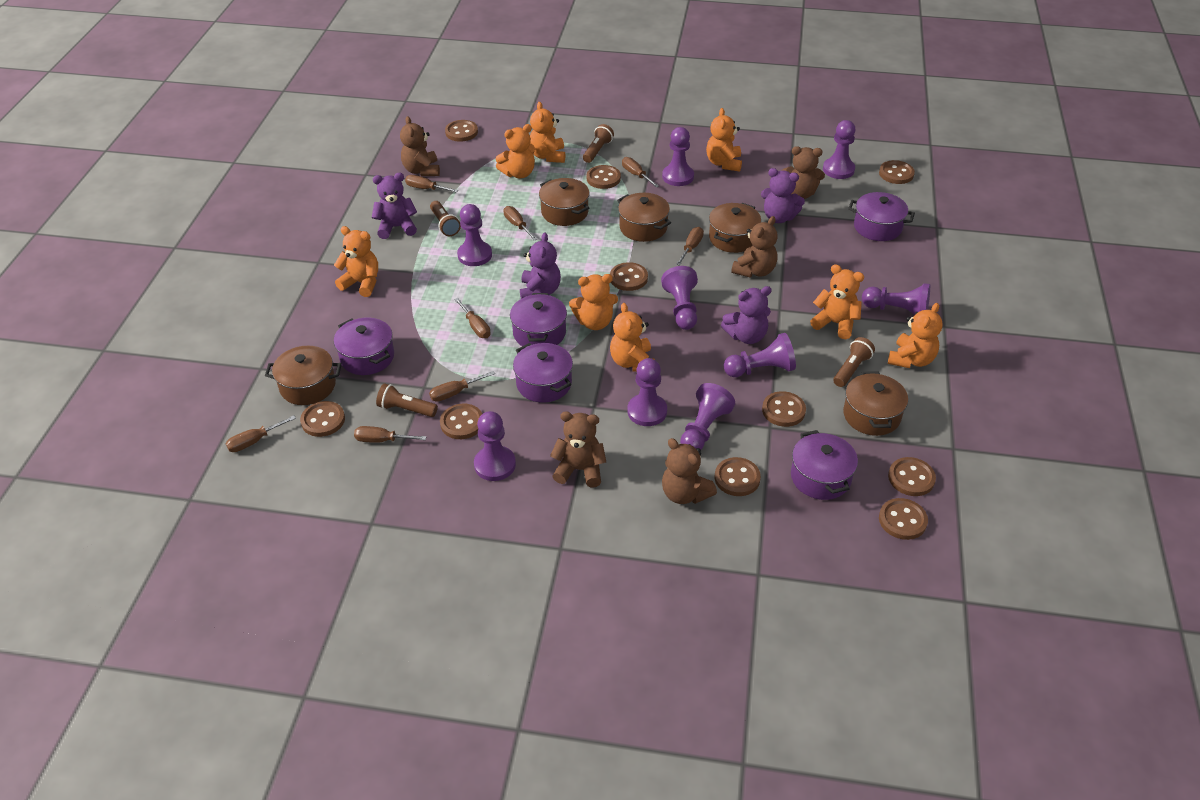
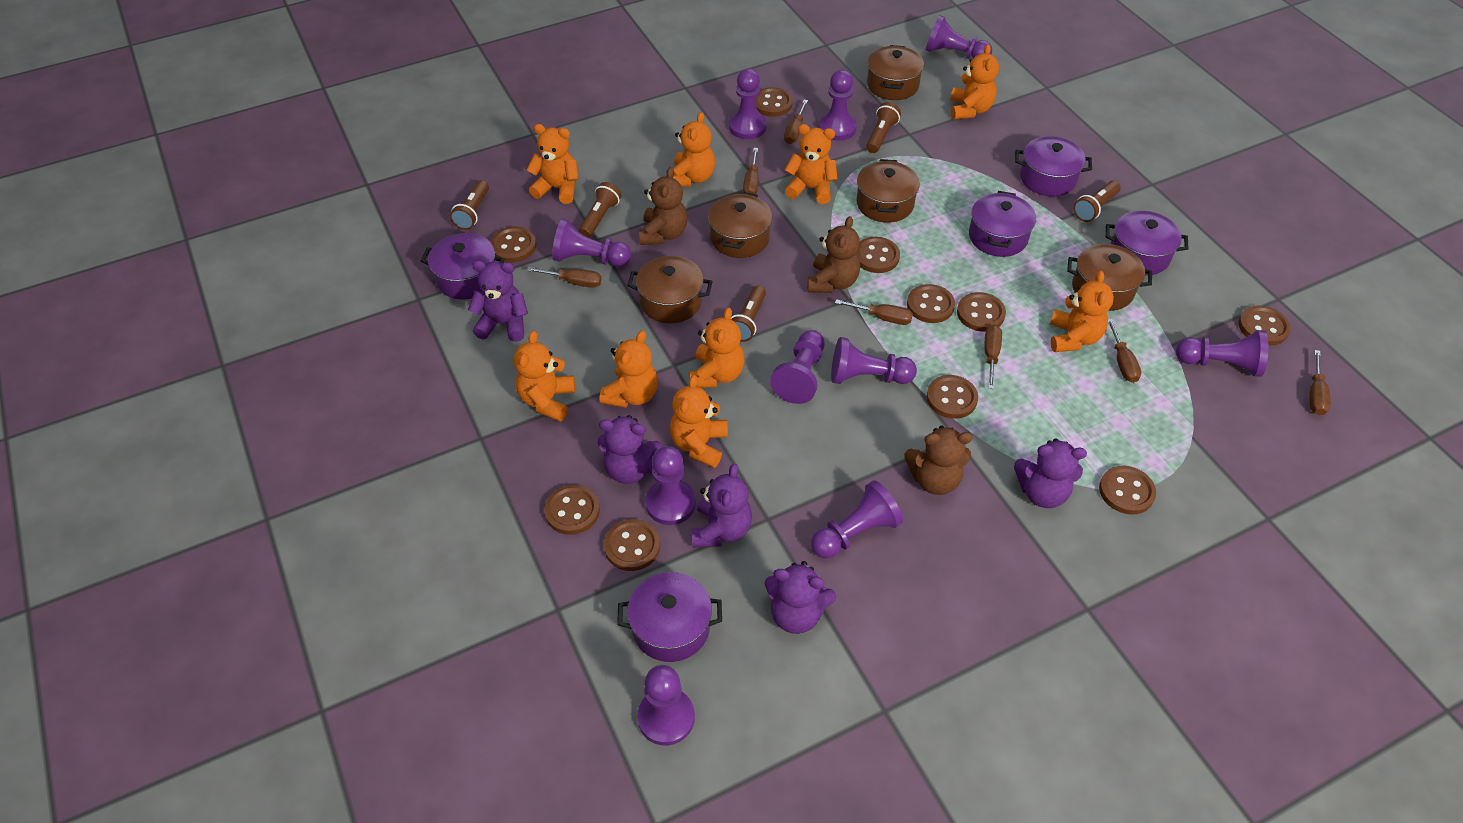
brown flashlight: 4 -> 5
brown screwdriver: 8 -> 7
brown teddy bear: 5 -> 3
orange teddy bear: 8 -> 9
purple pawn: 9 -> 10
purple teddy bear: 4 -> 5

